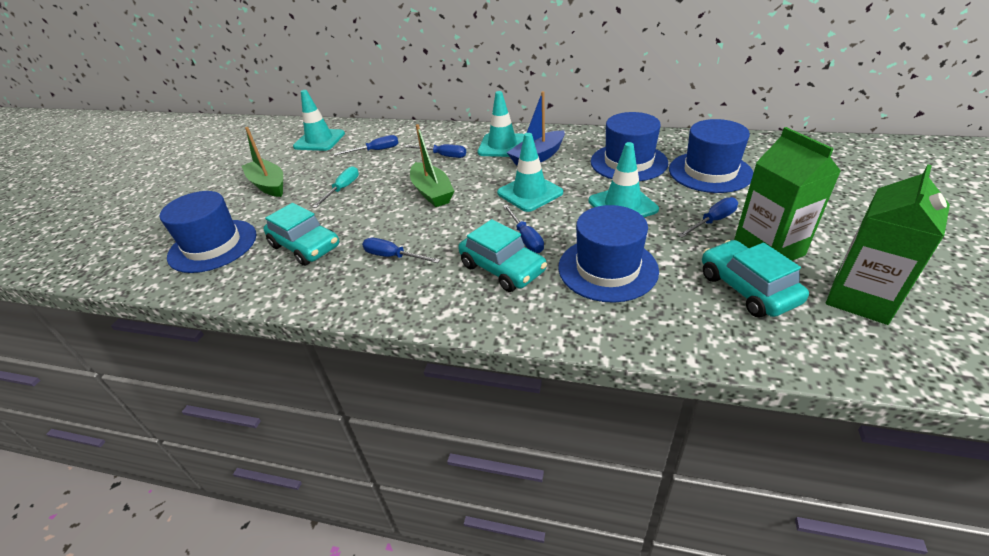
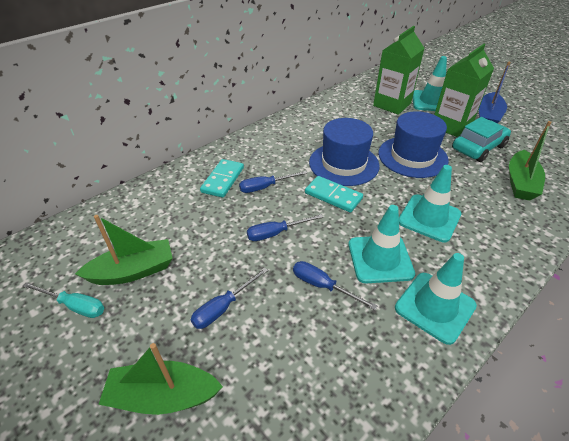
blue hat: 4 -> 2
blue screwdriver: 5 -> 4
green boat: 2 -> 3
turquoise car: 3 -> 1
turquoise domino: 0 -> 2

